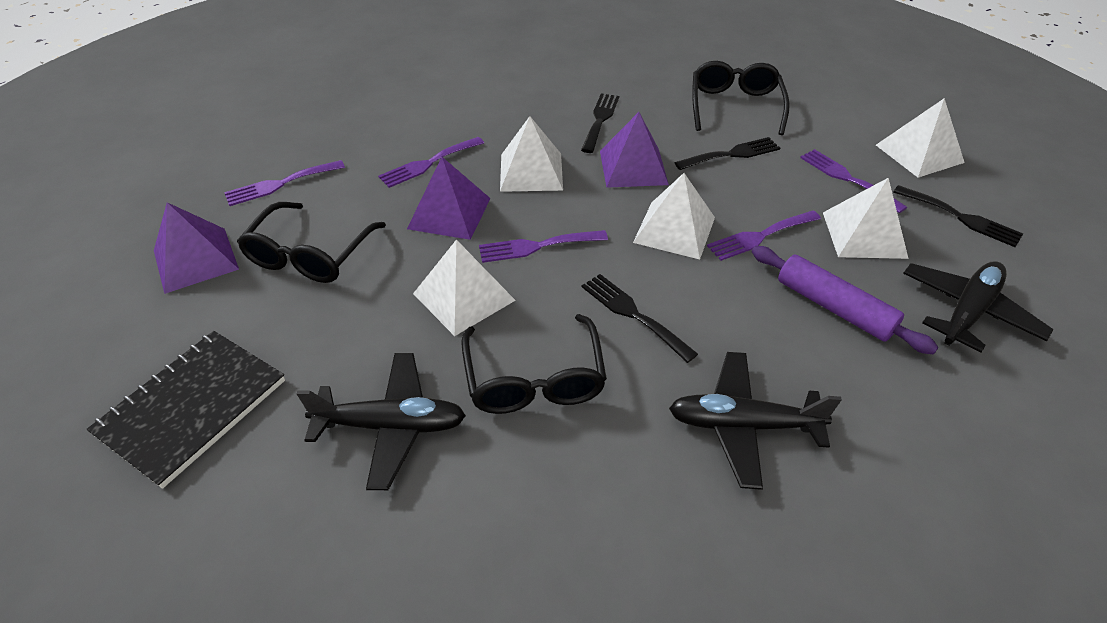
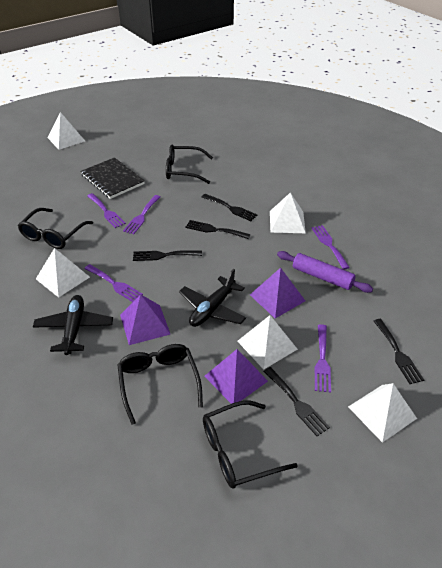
black fork: 4 -> 5
black glasses: 3 -> 4
black plane: 3 -> 2

